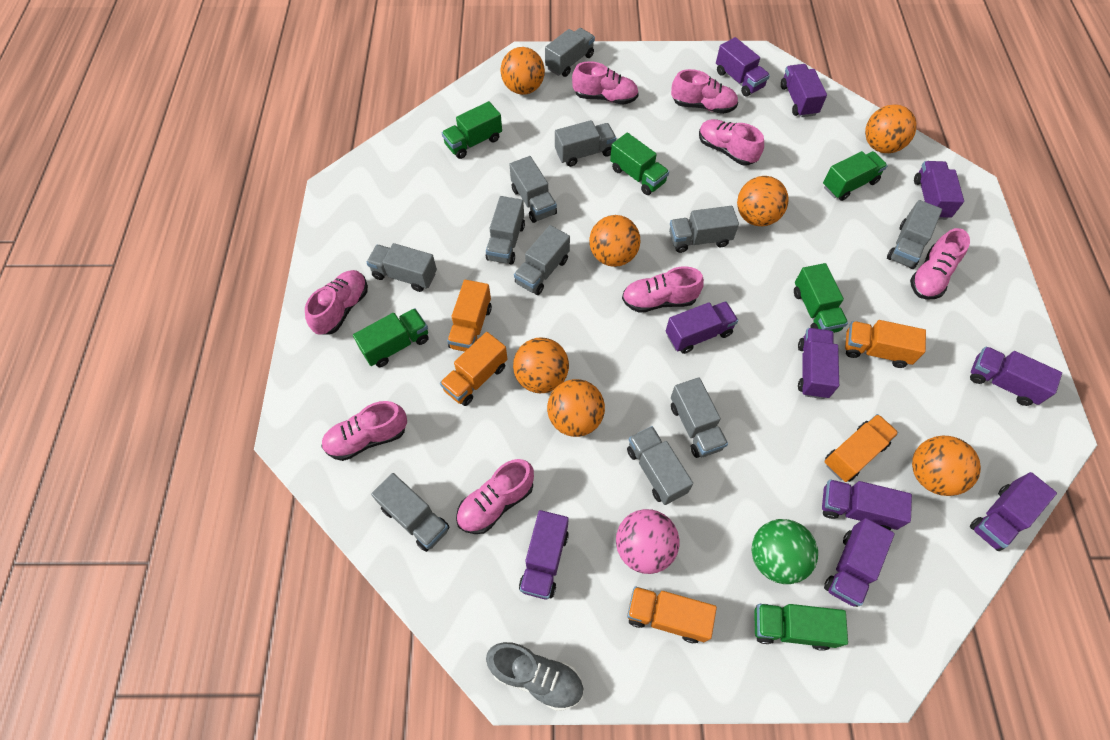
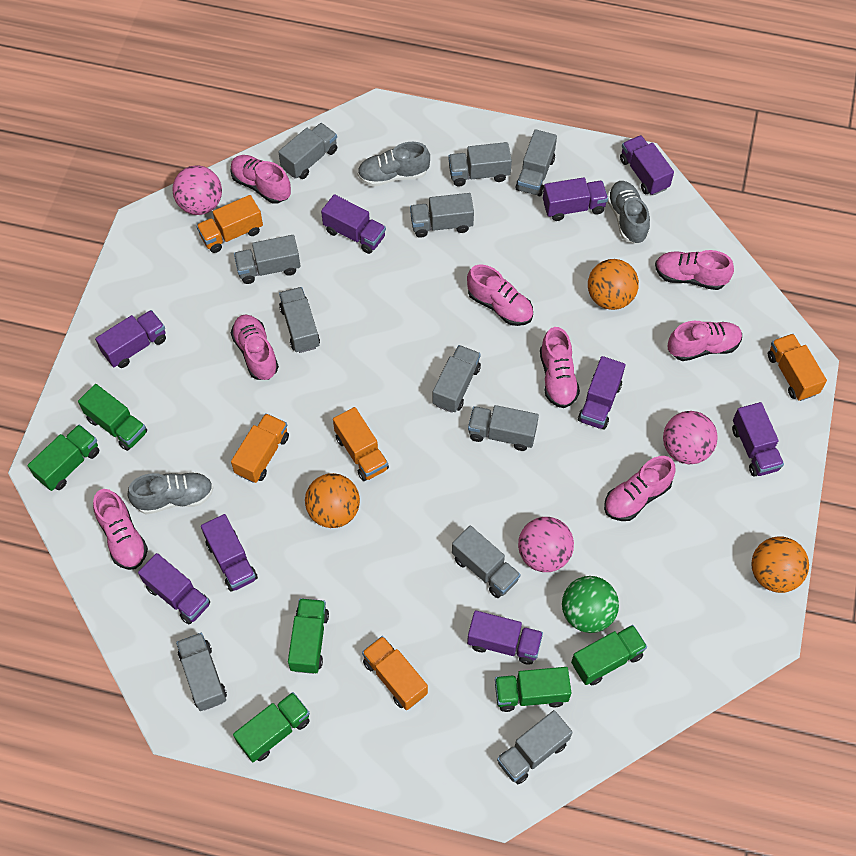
grey shoe: 1 -> 3
orange ball: 7 -> 3
pink ball: 1 -> 3
purple truck: 10 -> 9

